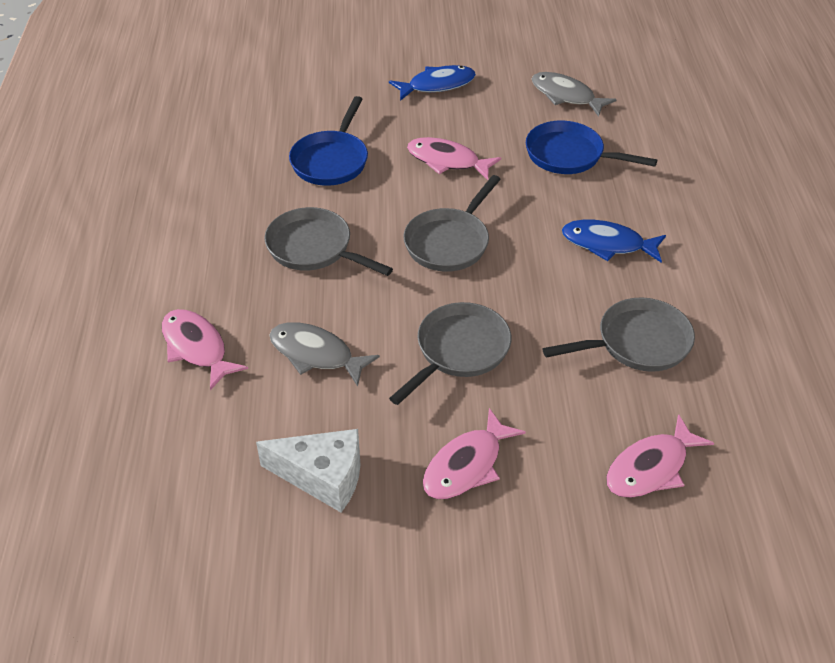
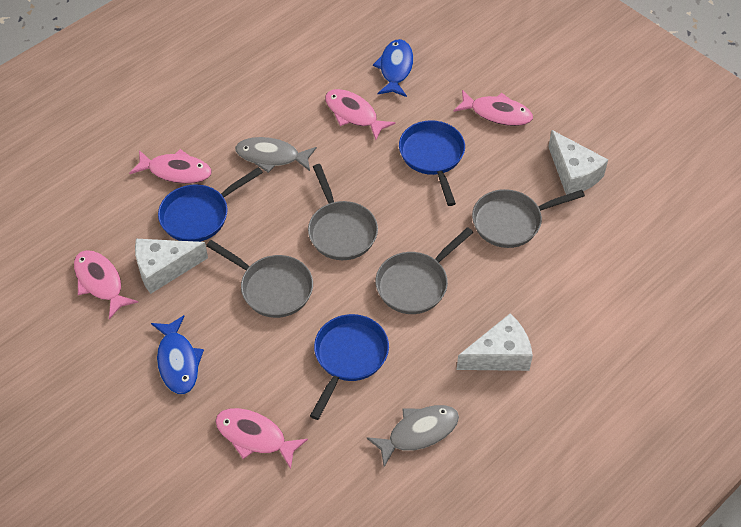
blue pan: 2 -> 3
pink fish: 4 -> 5
white cheese: 1 -> 3

